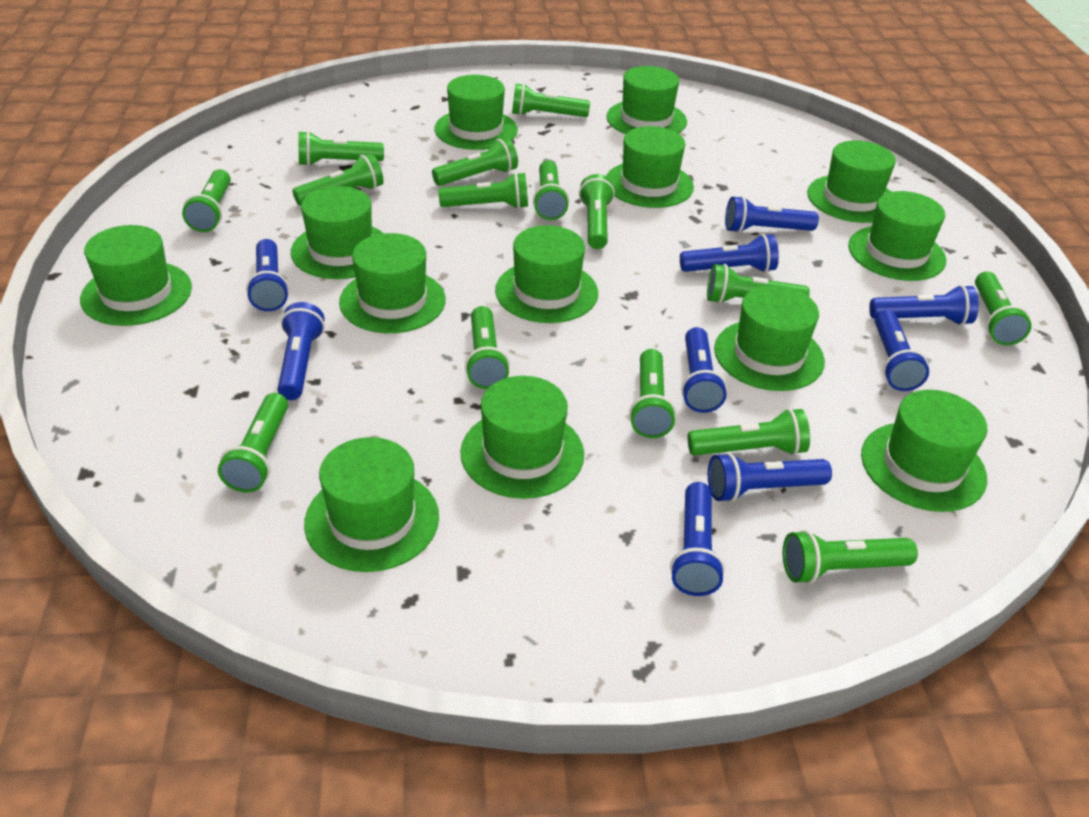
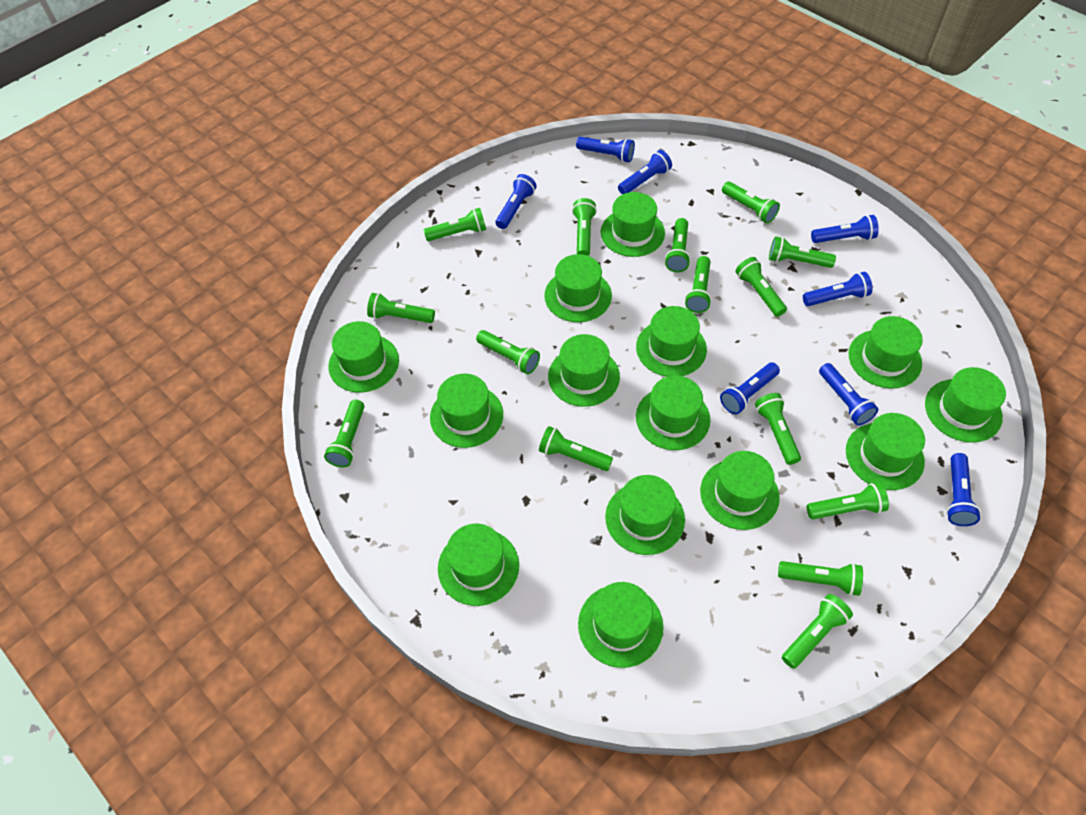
blue flashlight: 9 -> 8
green hat: 13 -> 14

